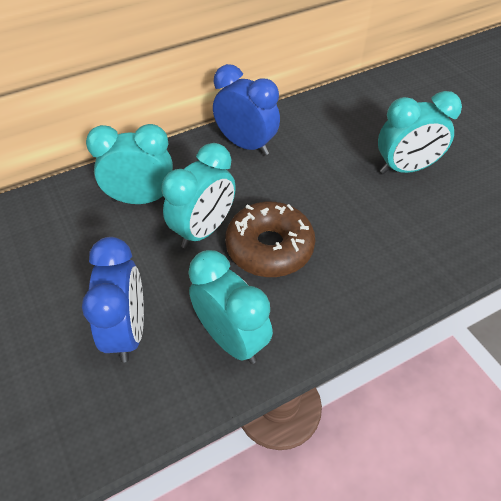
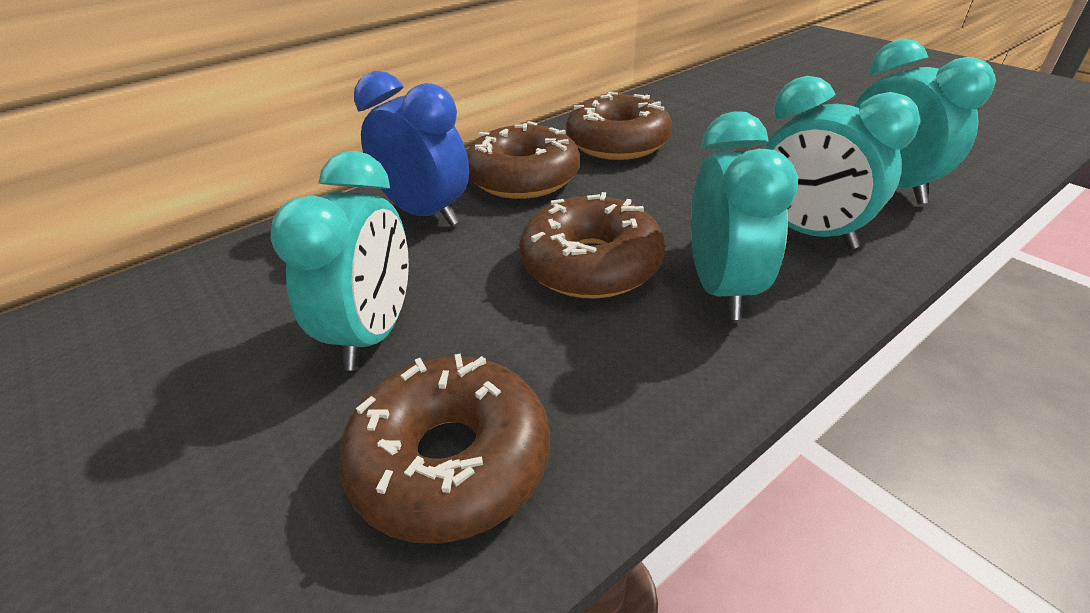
blue clock: 2 -> 1
brown donut: 1 -> 4

